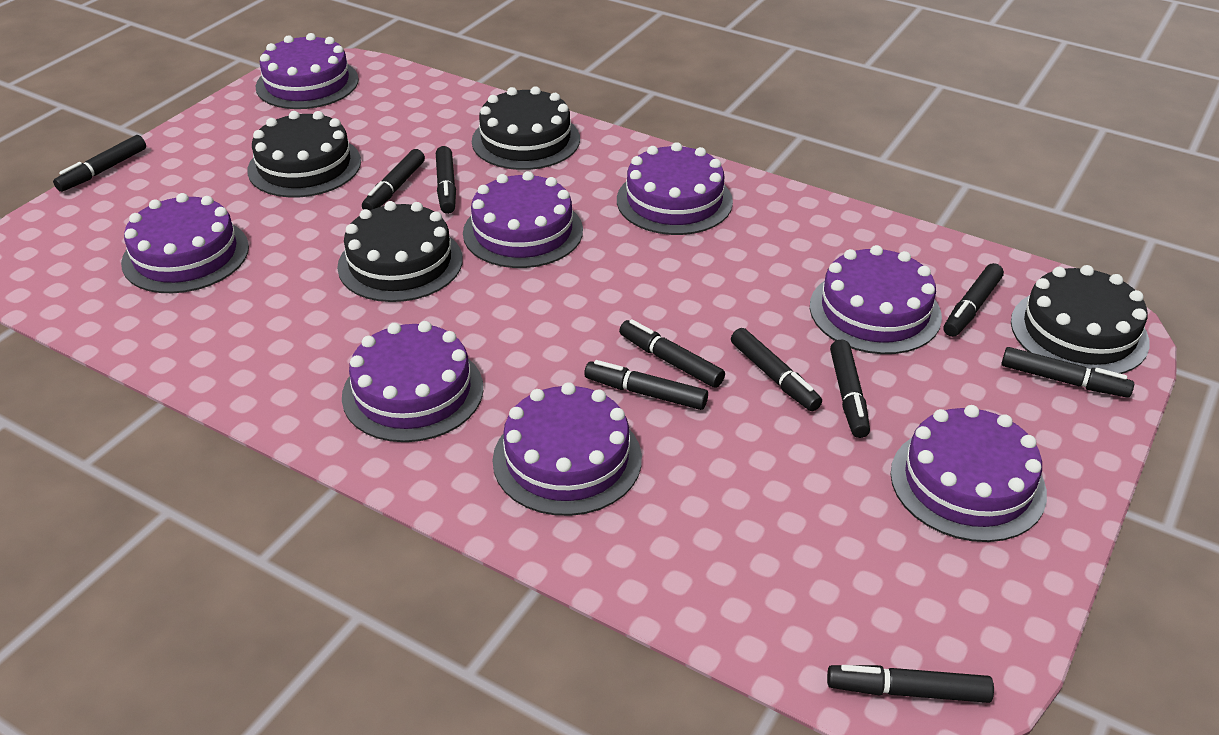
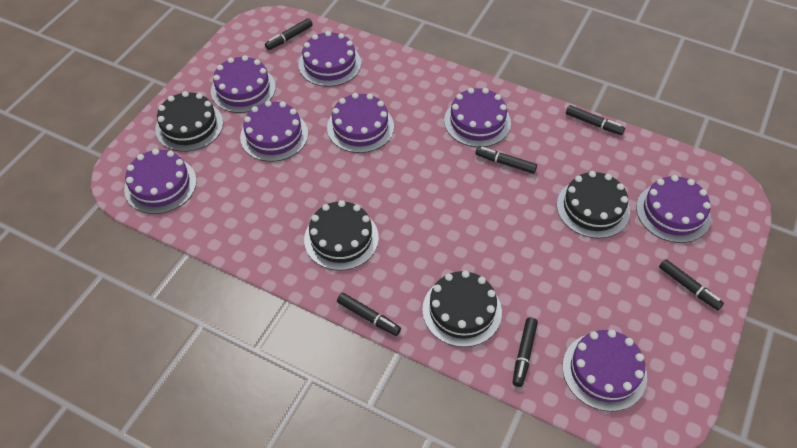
black marker: 10 -> 6

